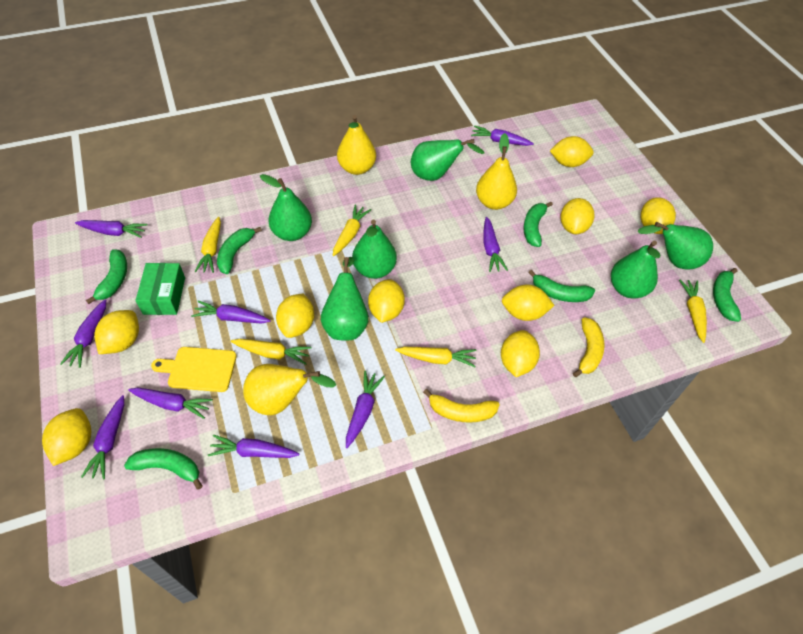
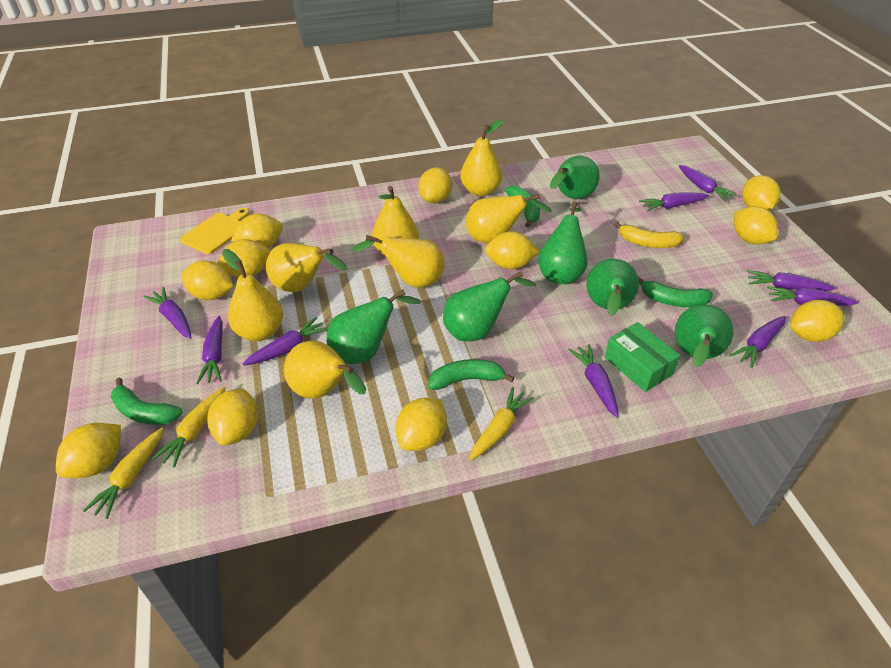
green banana: 6 -> 4
yellow banana: 2 -> 1
yellow carrot: 5 -> 3
yellow lemon: 9 -> 11
yellow pear: 3 -> 7

